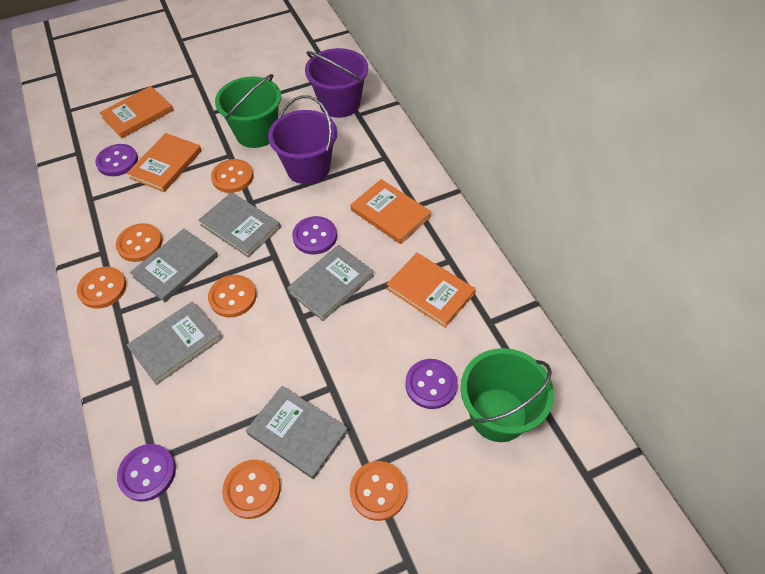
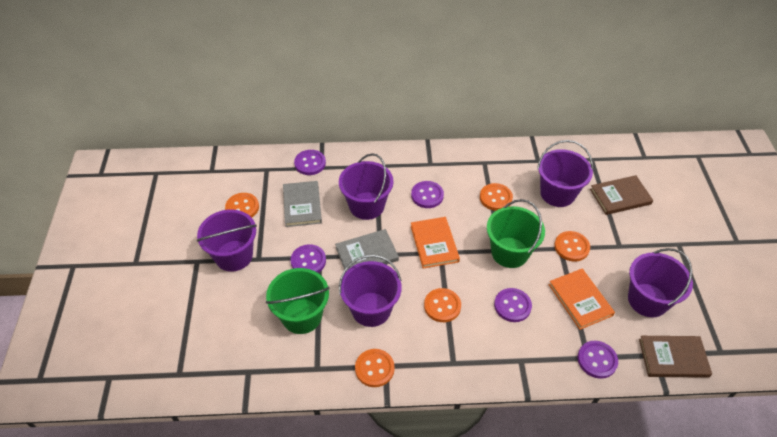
brown book: 0 -> 2
grey book: 5 -> 2
orange book: 4 -> 2
orange button: 6 -> 5
purple bucket: 2 -> 5
purple button: 4 -> 5

